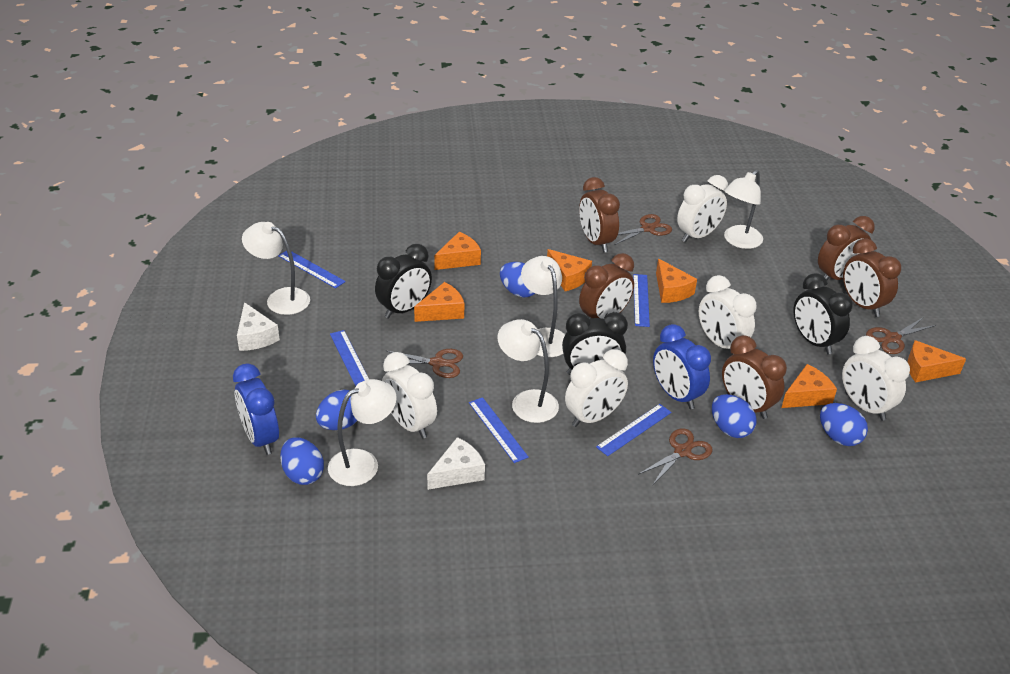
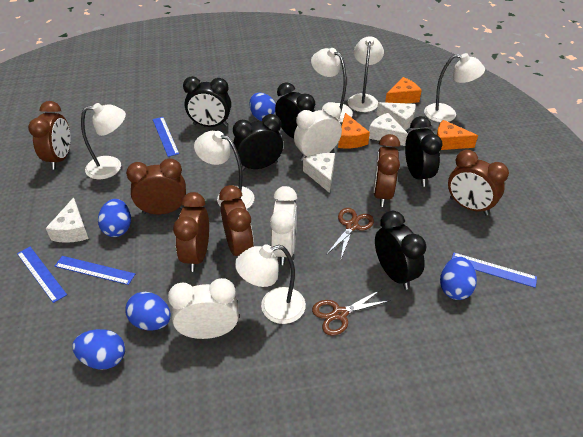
black clock: 3 -> 5
blue clock: 2 -> 0
blue ruler: 5 -> 4
brown clock: 5 -> 6
brown scissors: 4 -> 2
orange cheese: 6 -> 3
white cheese: 2 -> 4
white clock: 5 -> 3
white lamp: 5 -> 6

